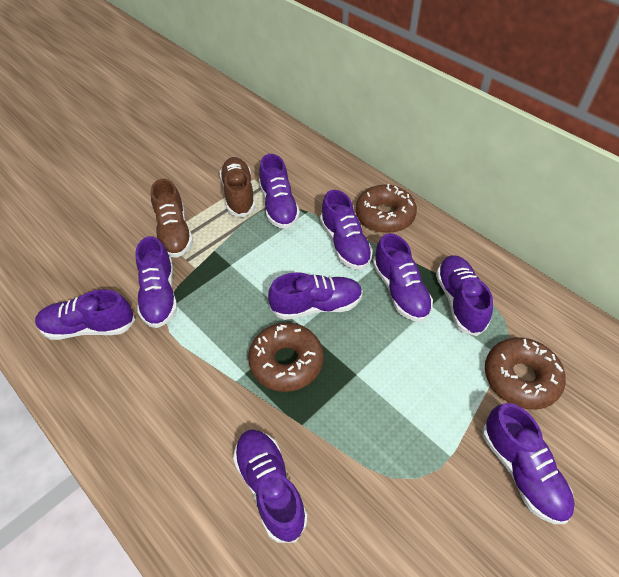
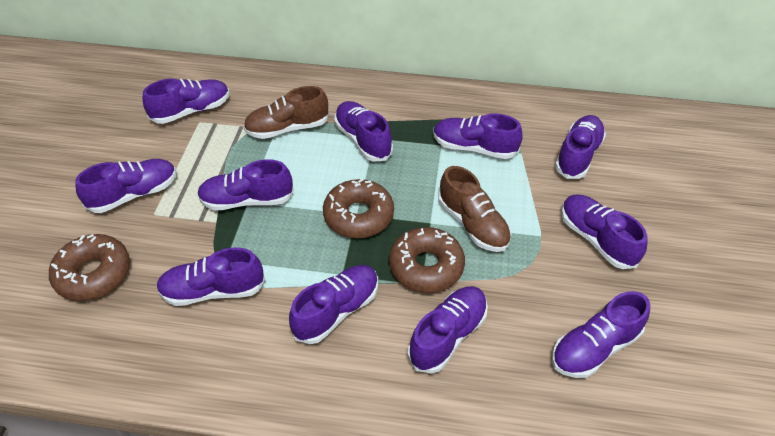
purple shoe: 9 -> 11

